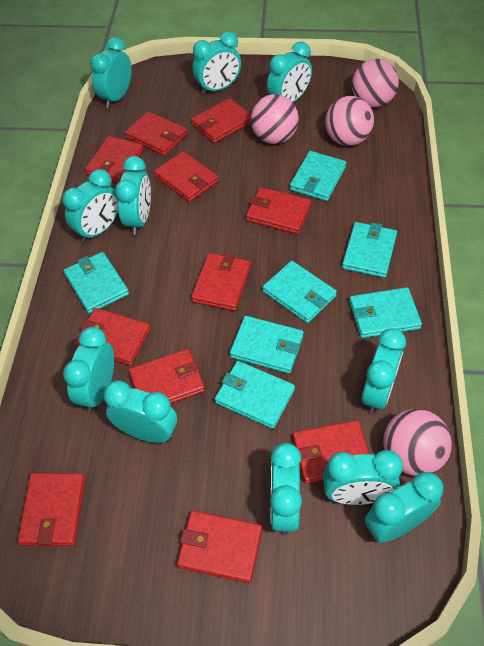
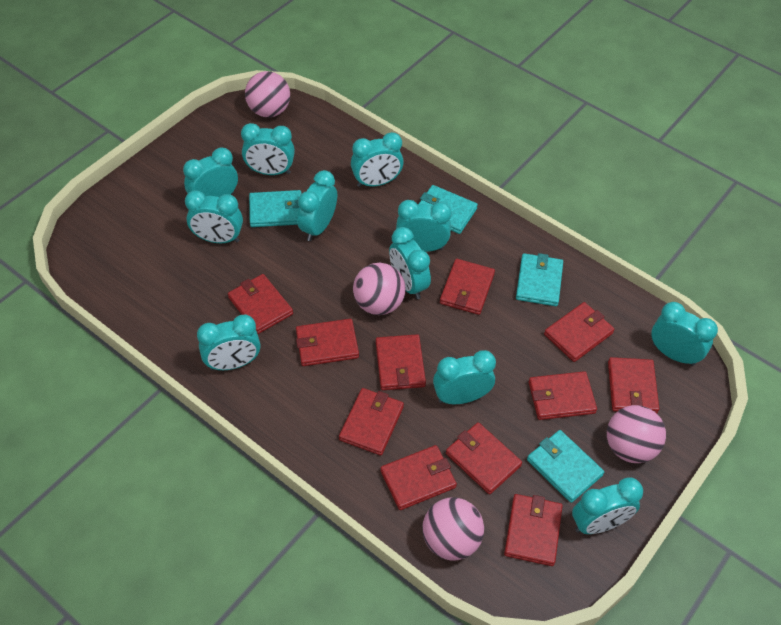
turquoise wallet: 7 -> 4

